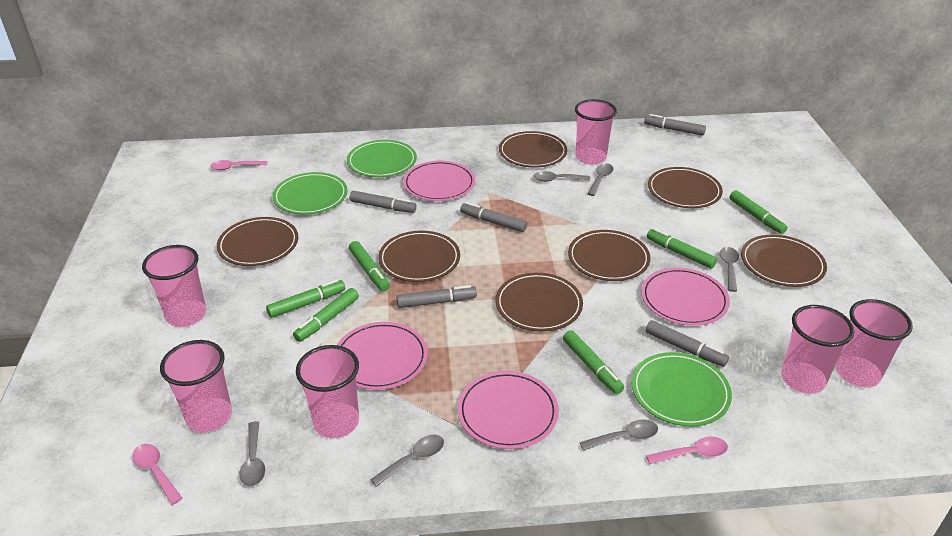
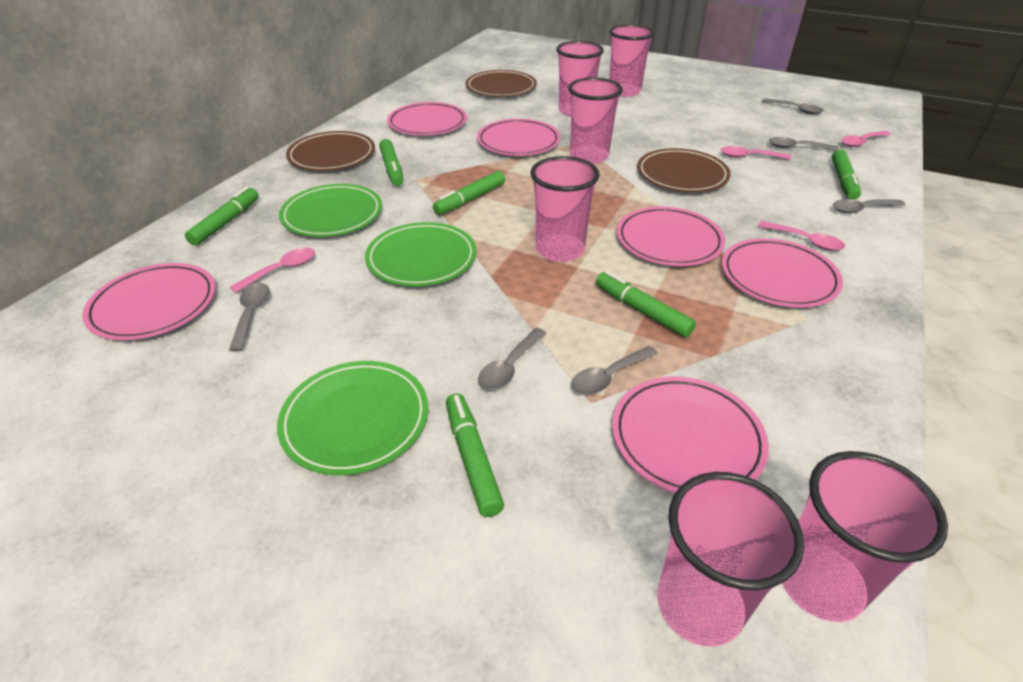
brown plate: 7 -> 3
grey marker: 5 -> 0
pink plate: 4 -> 6
pink spoon: 3 -> 4

